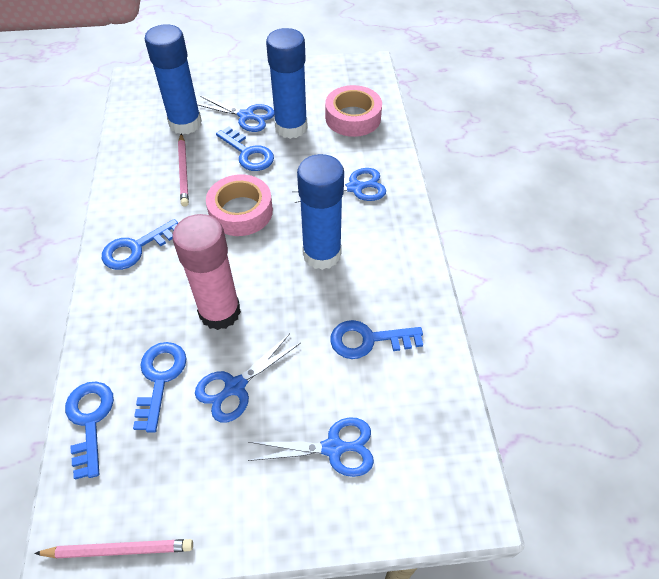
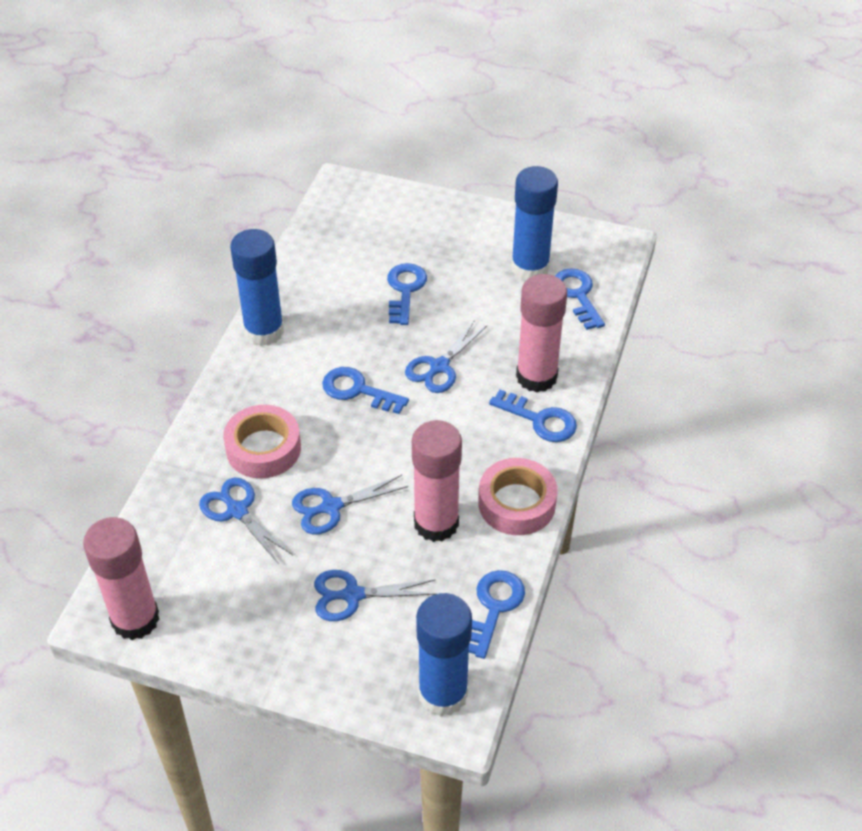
pink glue stick: 1 -> 3
pink pencil: 2 -> 0

